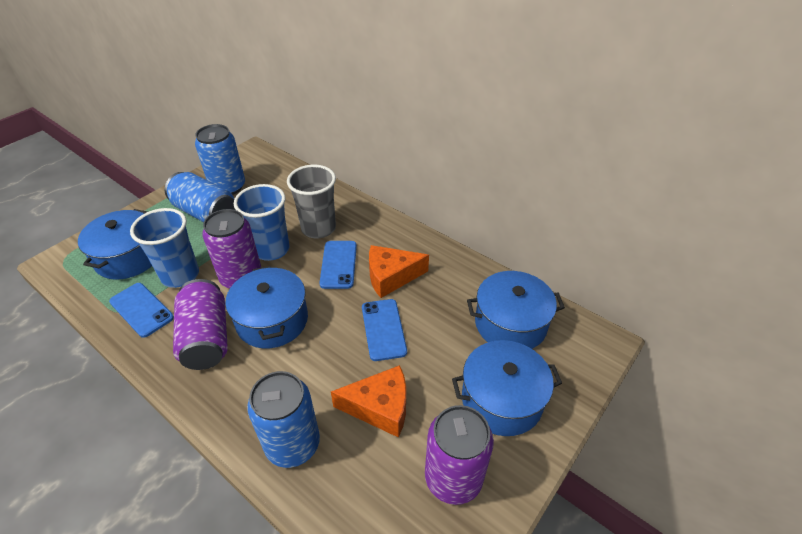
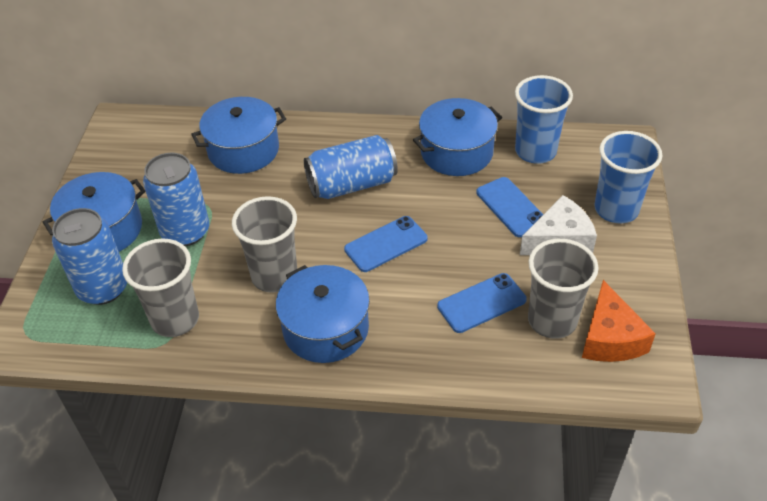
grey cup: 1 -> 3
orange cheese: 2 -> 1
purple can: 3 -> 0
white cheese: 0 -> 1

